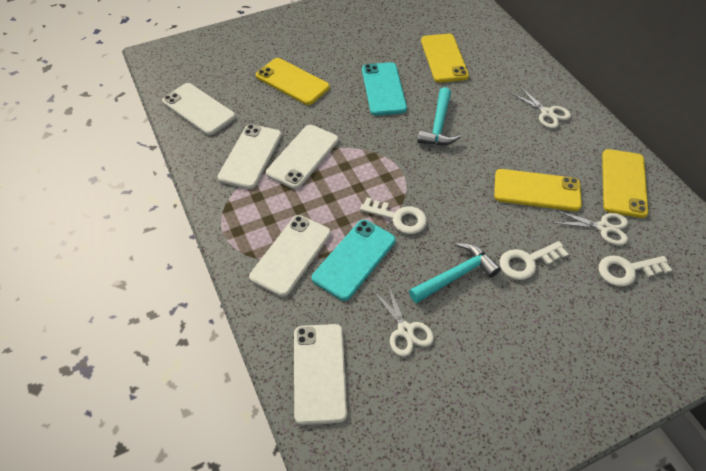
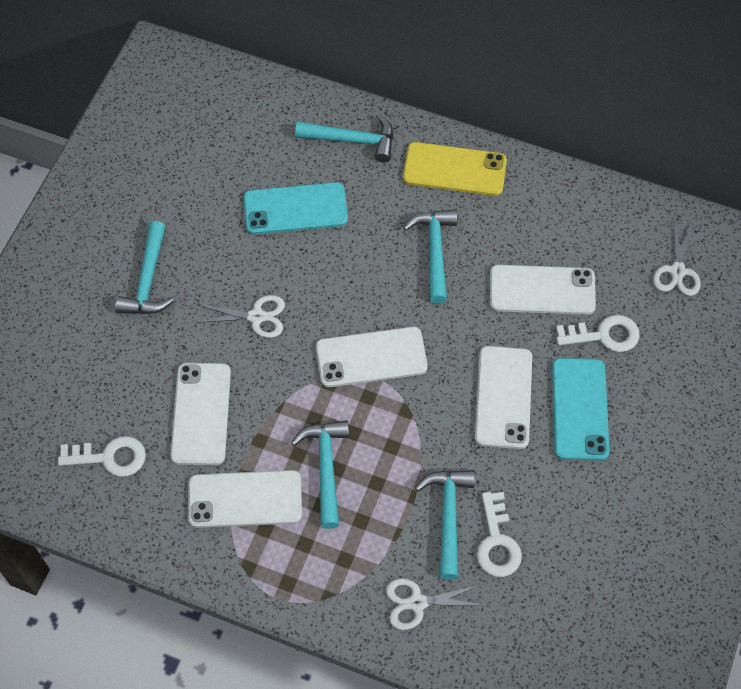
turquoise hammer: 2 -> 5
yellow phone: 4 -> 1

